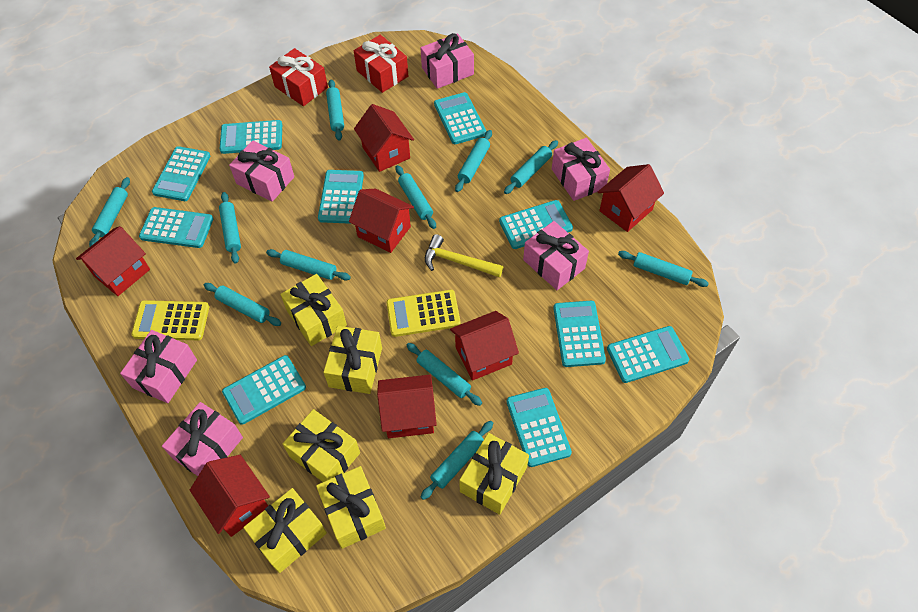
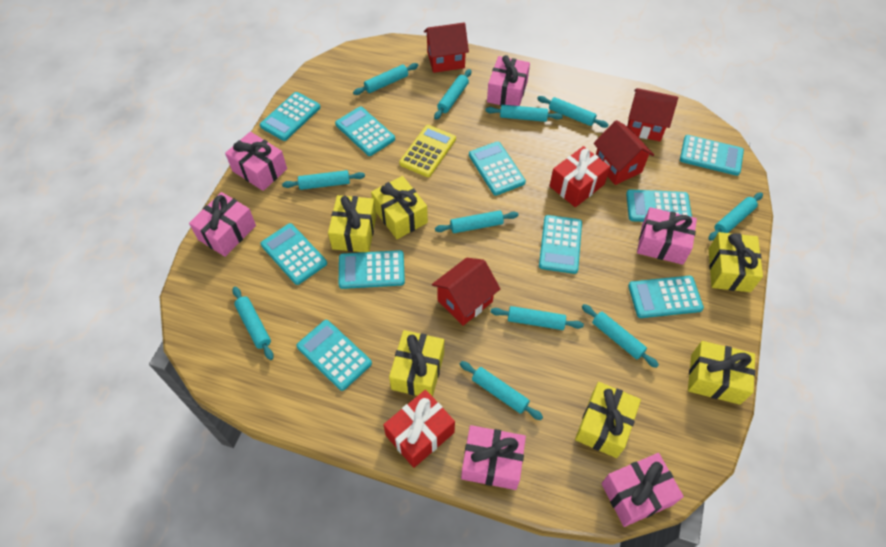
red house: 7 -> 4
yellow calculator: 2 -> 1
yellow hammer: 1 -> 0

